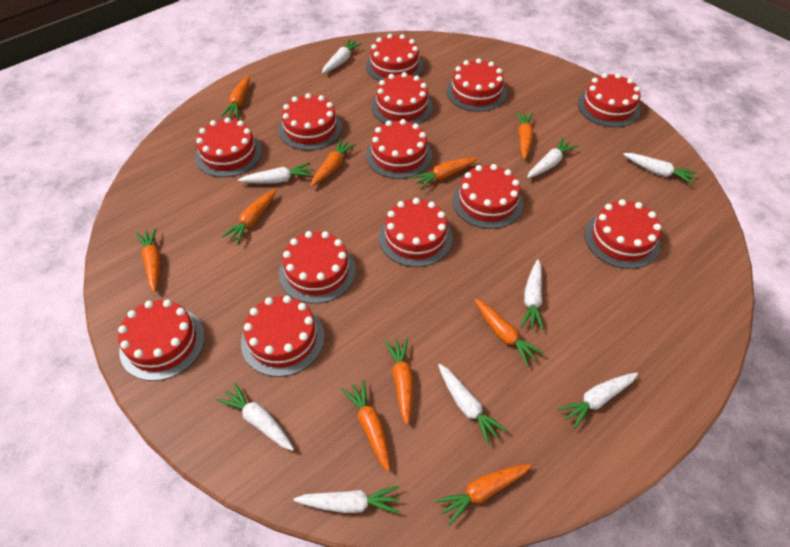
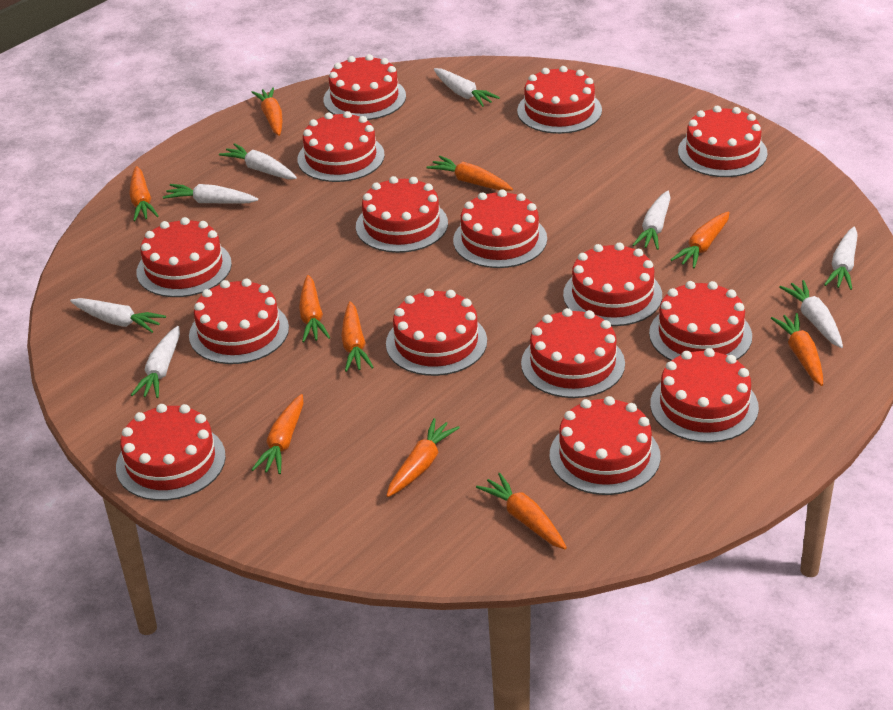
red cake: 13 -> 15
white carrot: 9 -> 8

